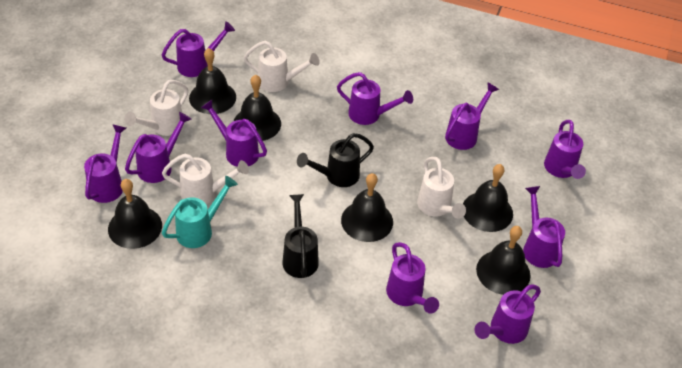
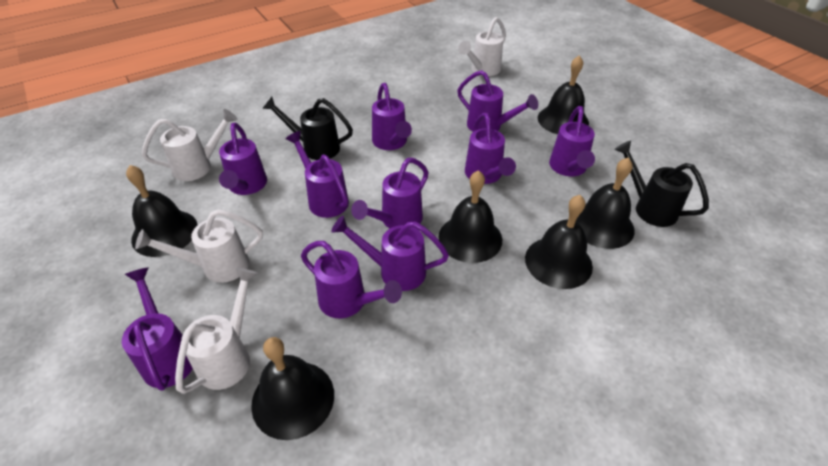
turquoise watering can: 1 -> 0

